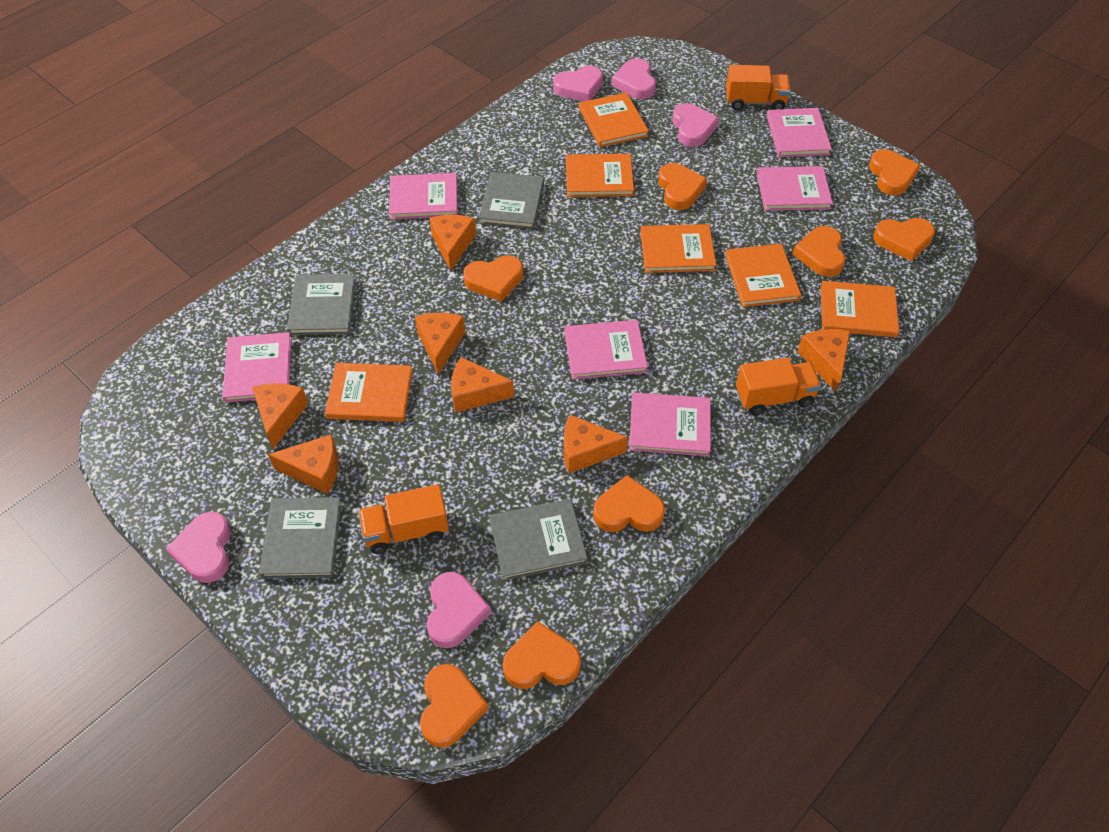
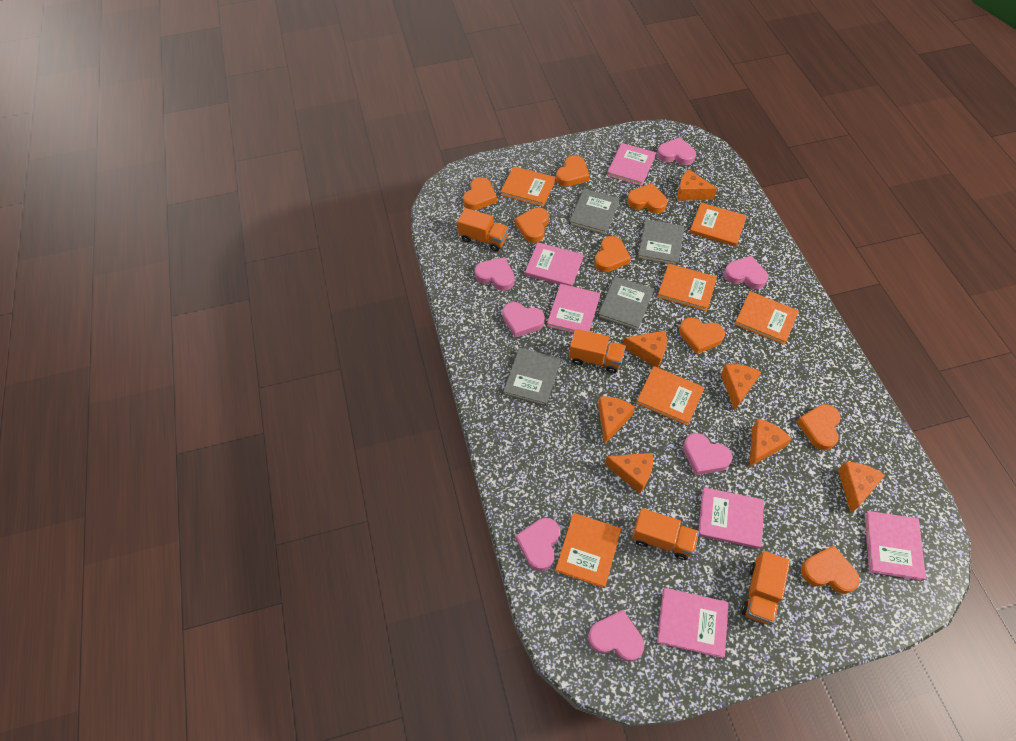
orange truck: 3 -> 4
pink heart: 5 -> 7

